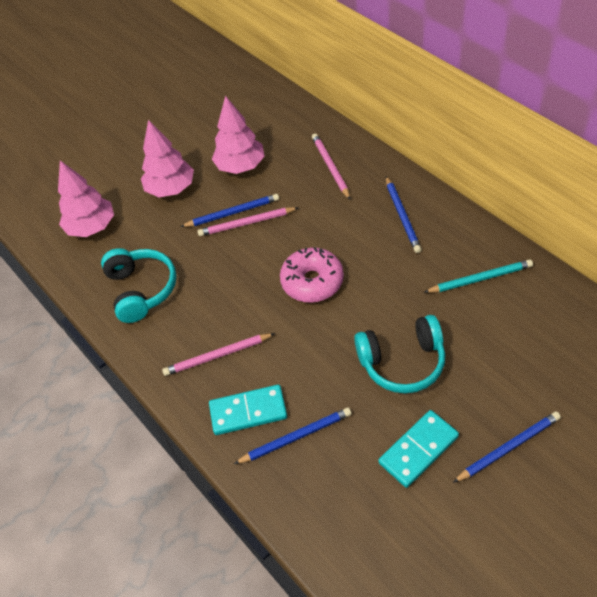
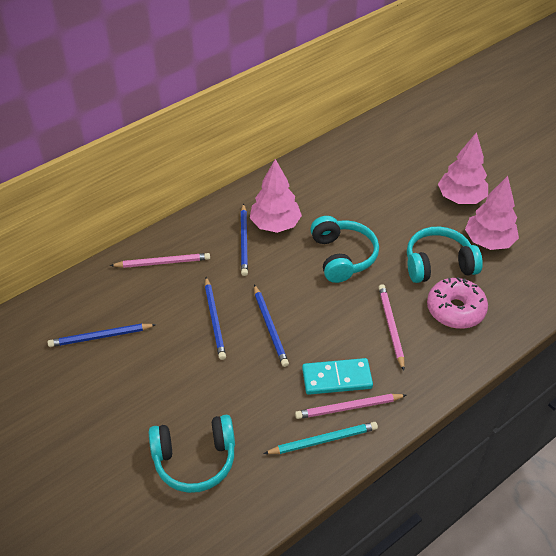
turquoise domino: 2 -> 1
turquoise headphones: 2 -> 3

